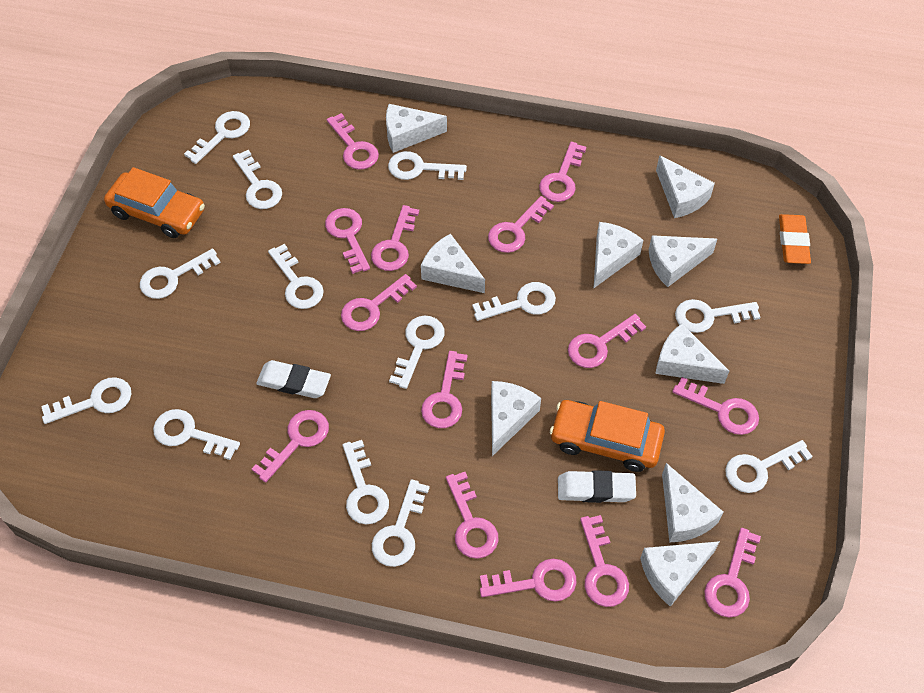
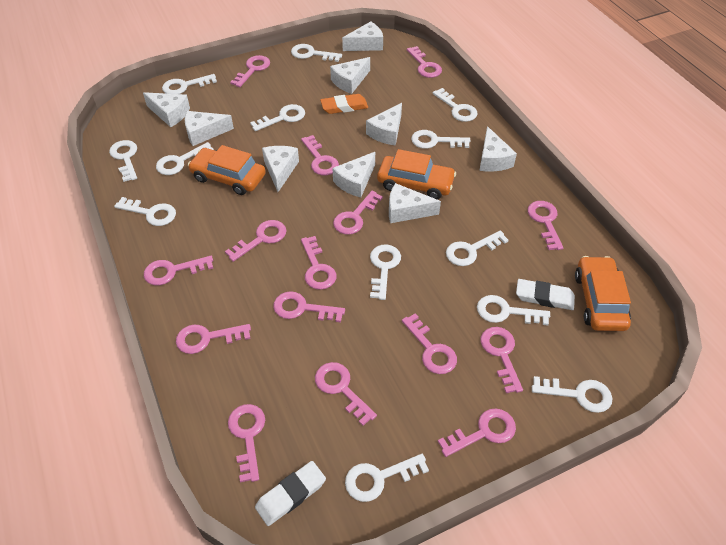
orange car: 2 -> 3
pink key: 14 -> 15

